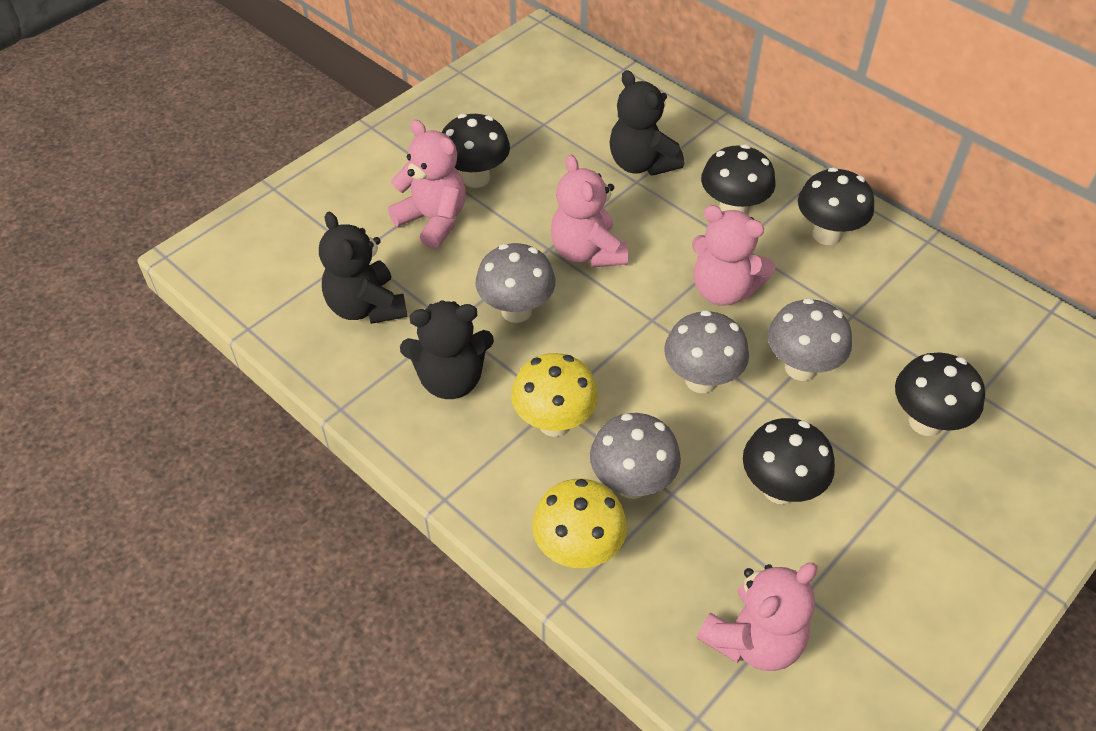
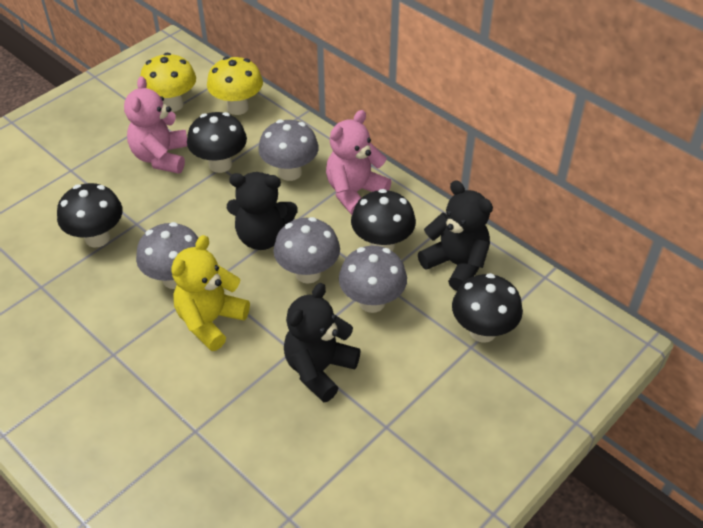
black mushroom: 5 -> 4
pink teddy bear: 4 -> 2
yellow teddy bear: 0 -> 1

